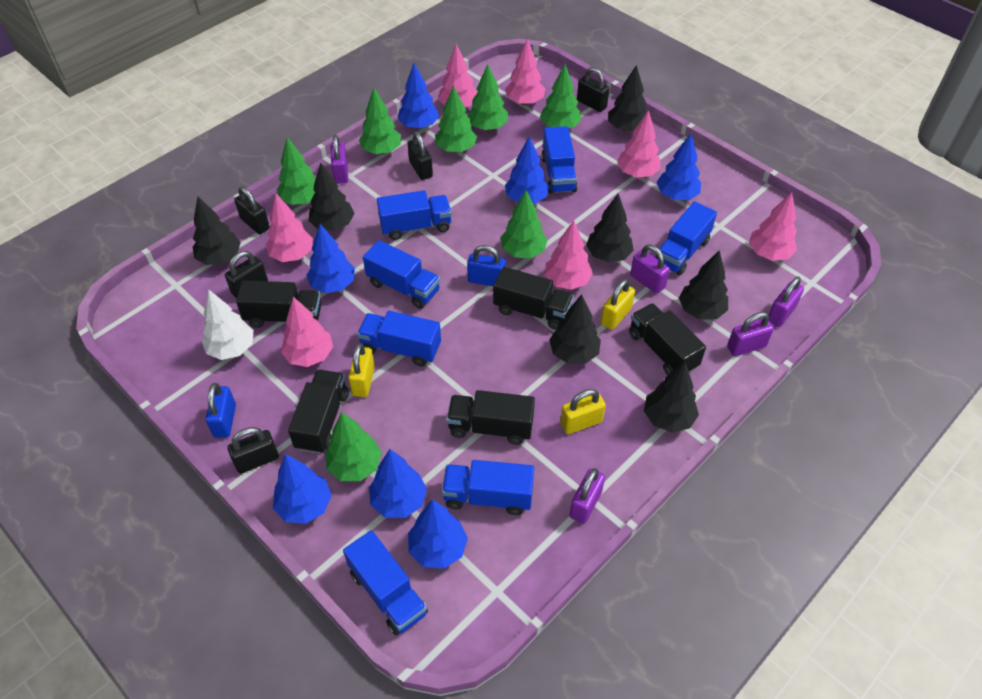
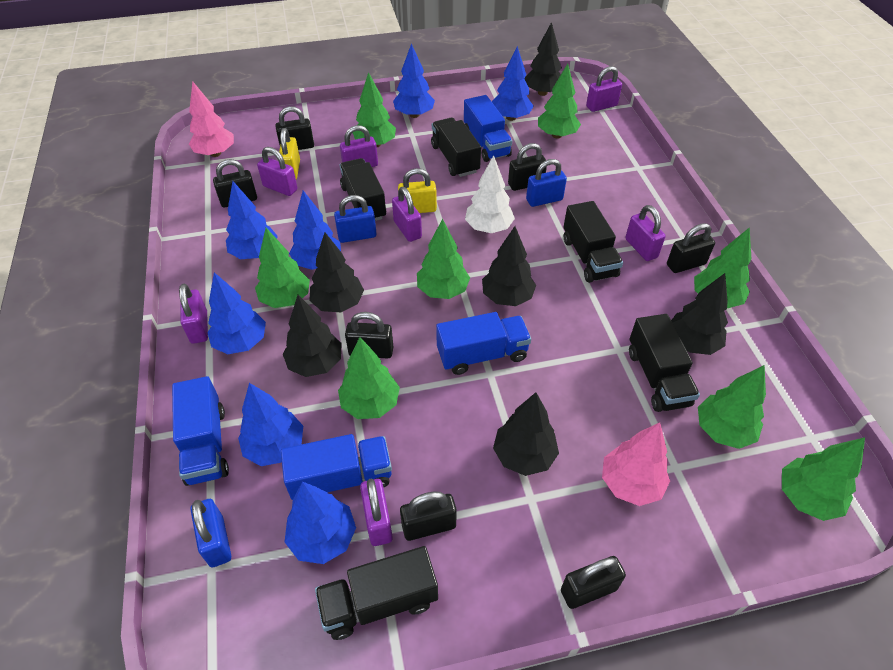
black padlock: 5 -> 7
black tree: 7 -> 6
blue padlock: 2 -> 3
blue truck: 7 -> 4
green tree: 7 -> 8
pink tree: 7 -> 2
purple padlock: 5 -> 7
yellow padlock: 3 -> 2

